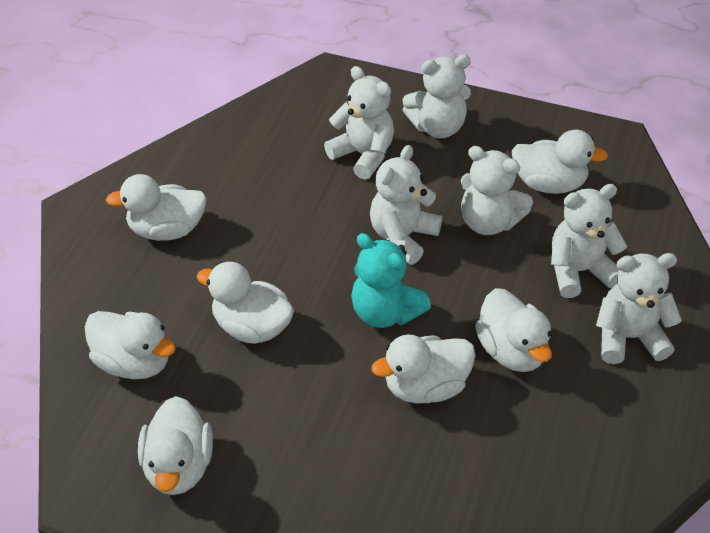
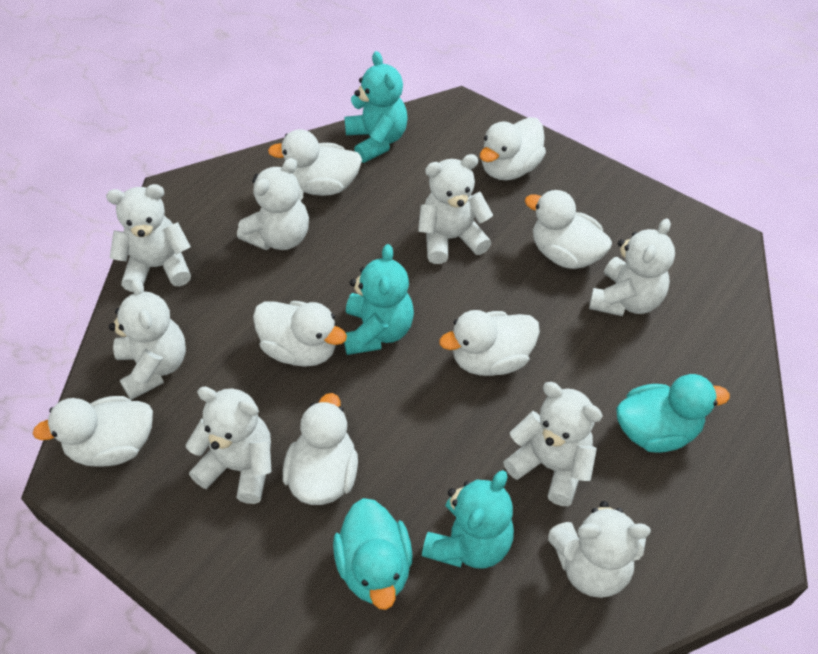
turquoise duck: 0 -> 2
turquoise teddy bear: 1 -> 3
white teddy bear: 6 -> 8

